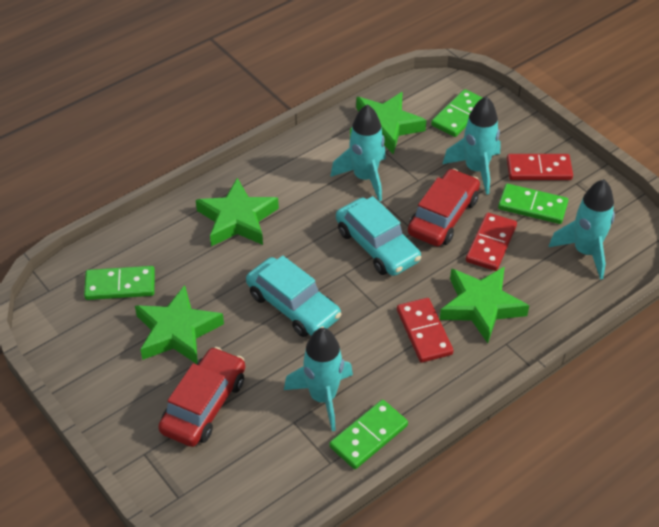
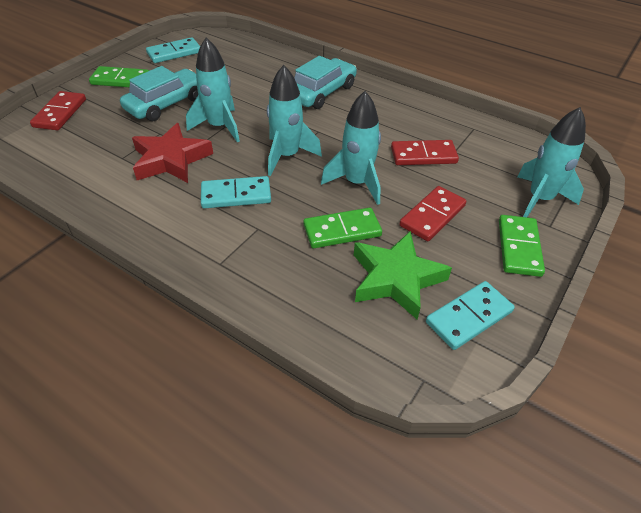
green domino: 4 -> 3
green star: 4 -> 1
red car: 2 -> 0
red star: 0 -> 1
turquoise domino: 0 -> 3

